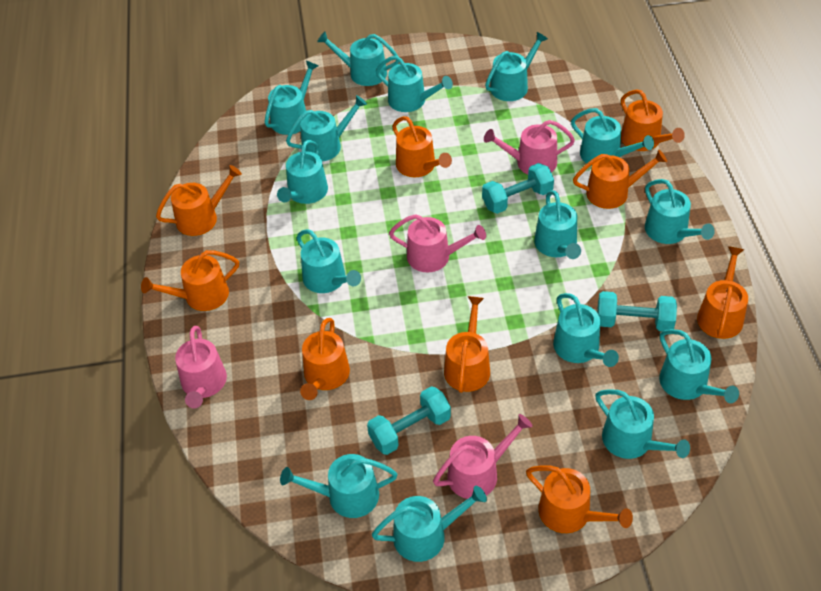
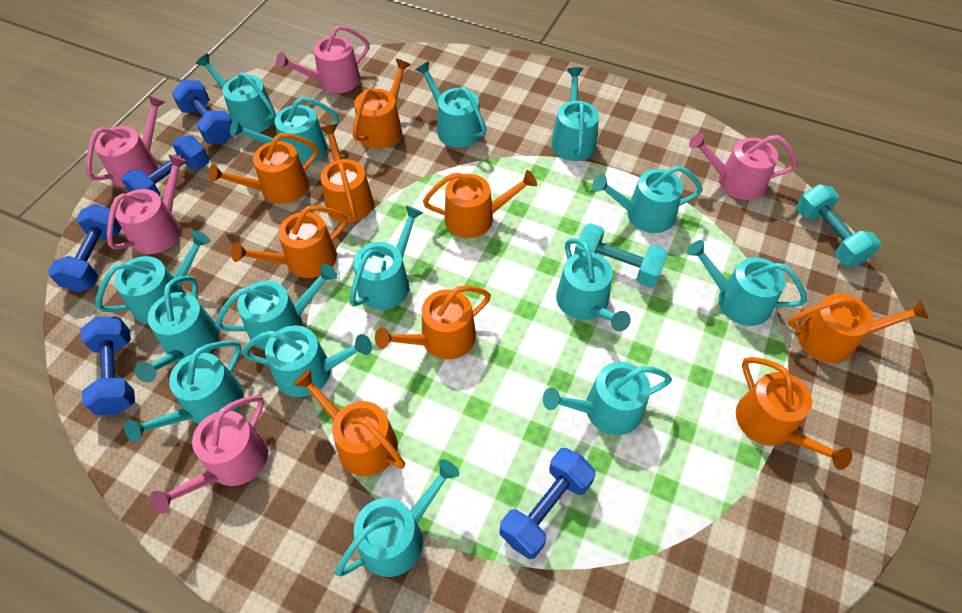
blue dumbbell: 0 -> 5
pink watering can: 4 -> 5
turquoise dumbbell: 3 -> 2

